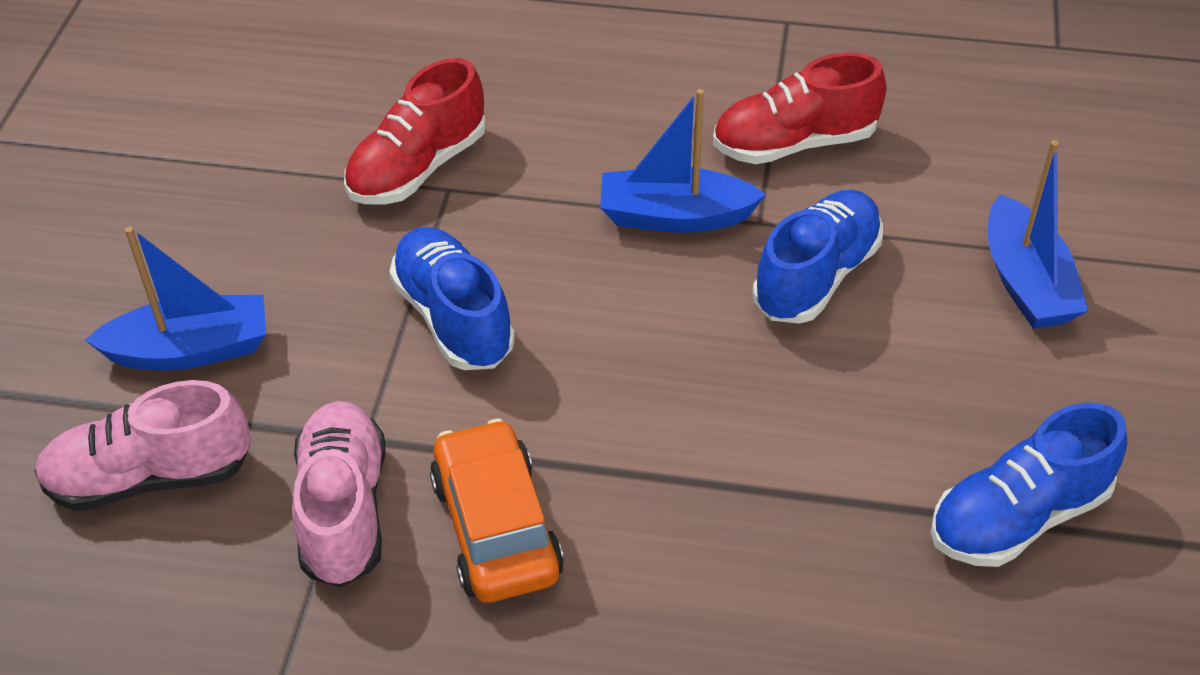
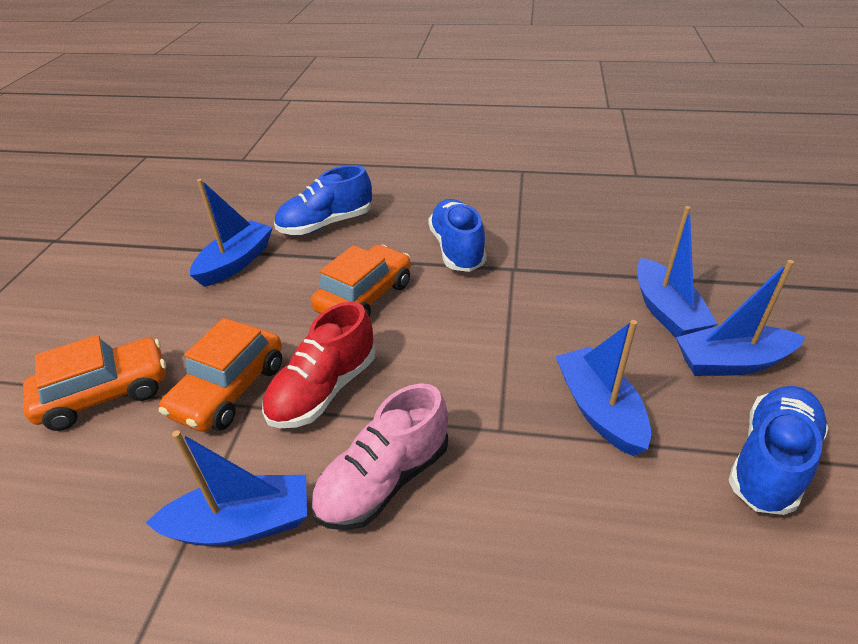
blue boat: 3 -> 5
orange car: 1 -> 3
pink shoe: 2 -> 1
red shoe: 2 -> 1

